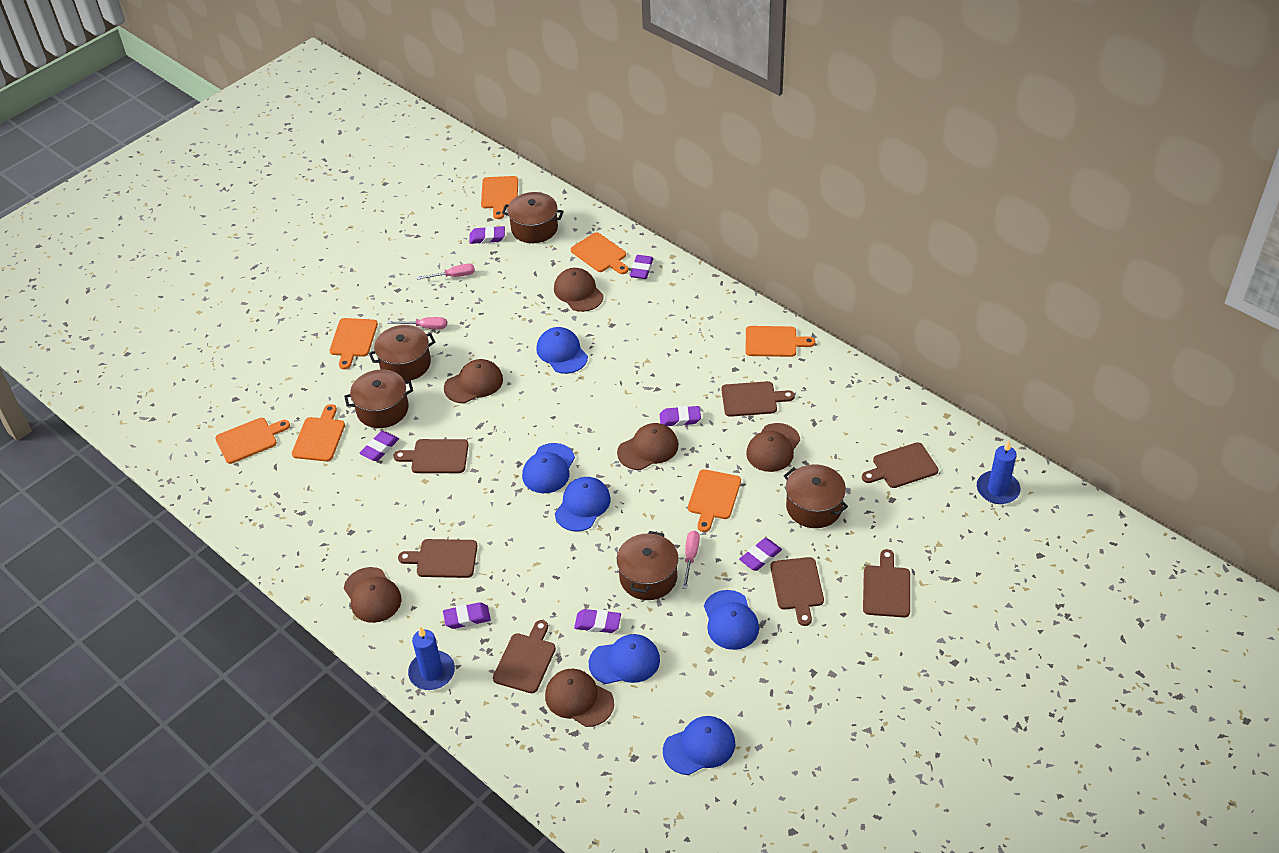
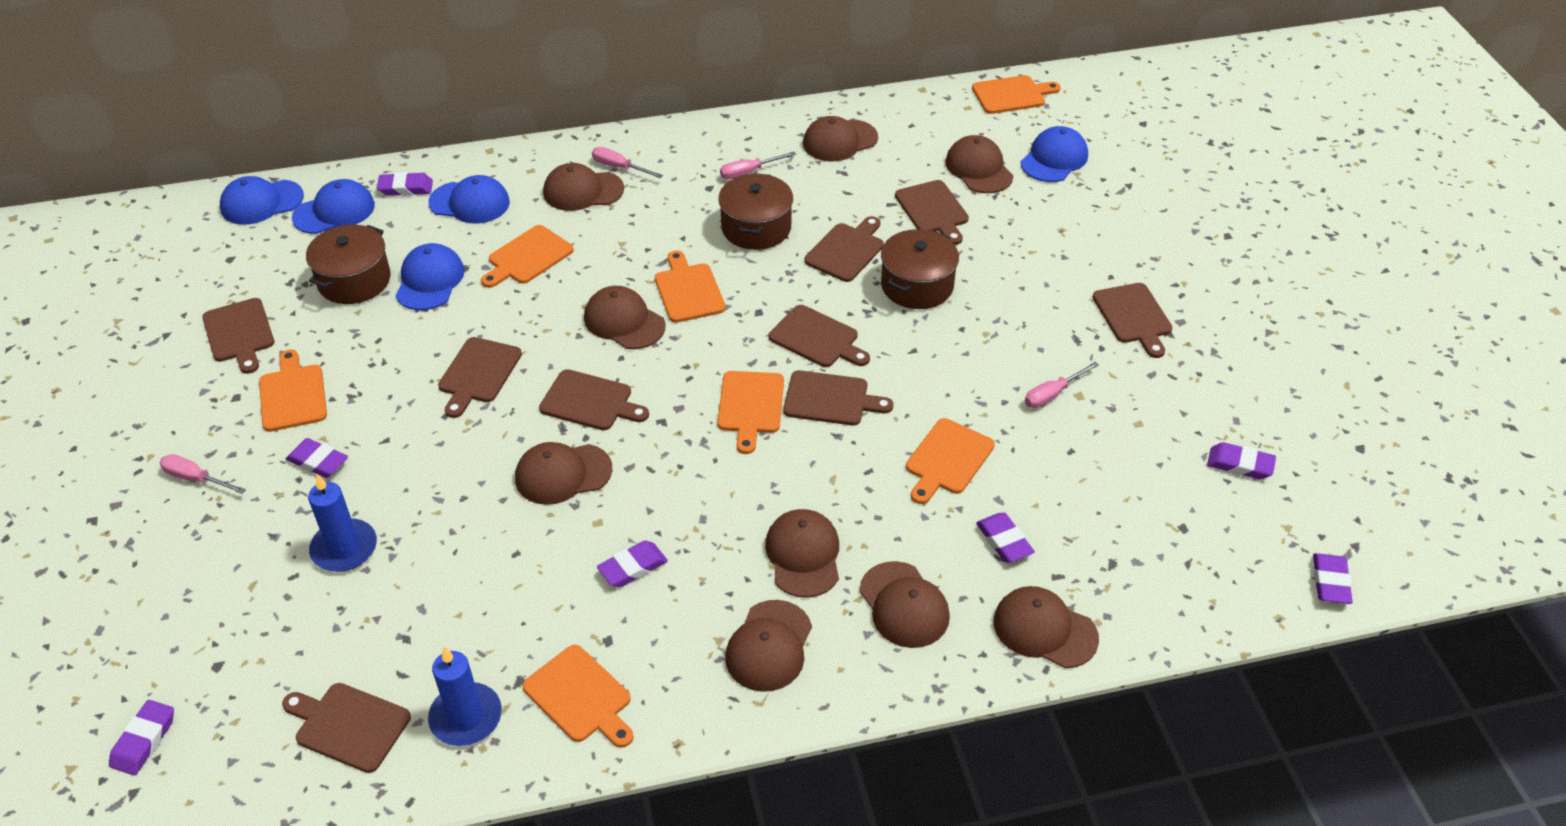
blue cap: 6 -> 5
brown cap: 6 -> 9
brown cutting board: 7 -> 9
brown pot: 5 -> 3
pink screwdriver: 3 -> 4

